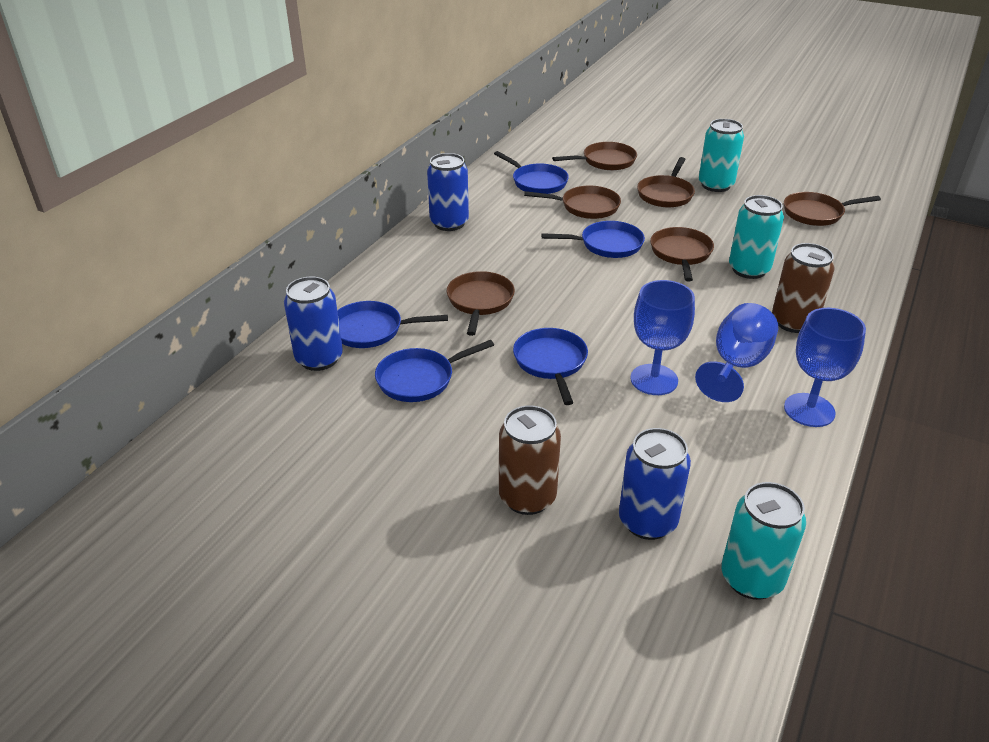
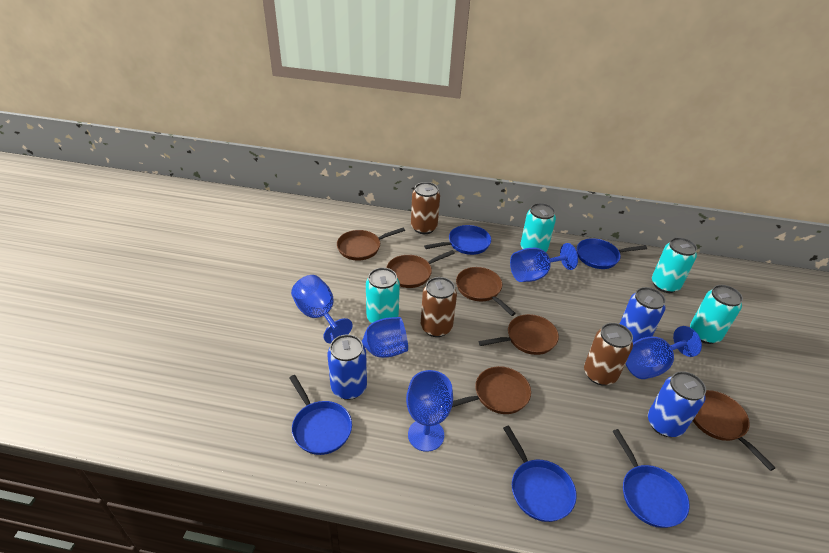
blue goblet: 3 -> 5
brown can: 2 -> 3
turquoise can: 3 -> 4

